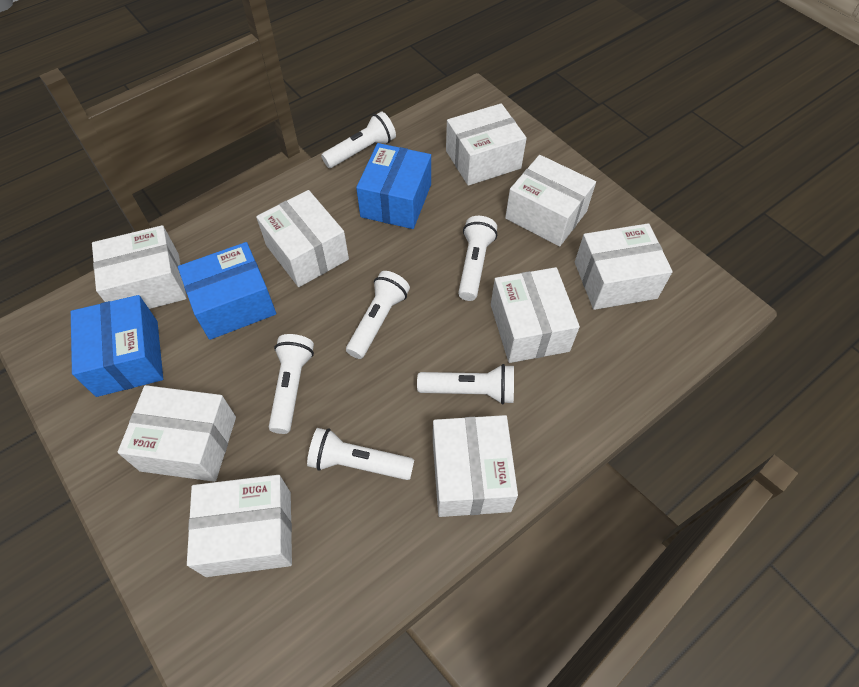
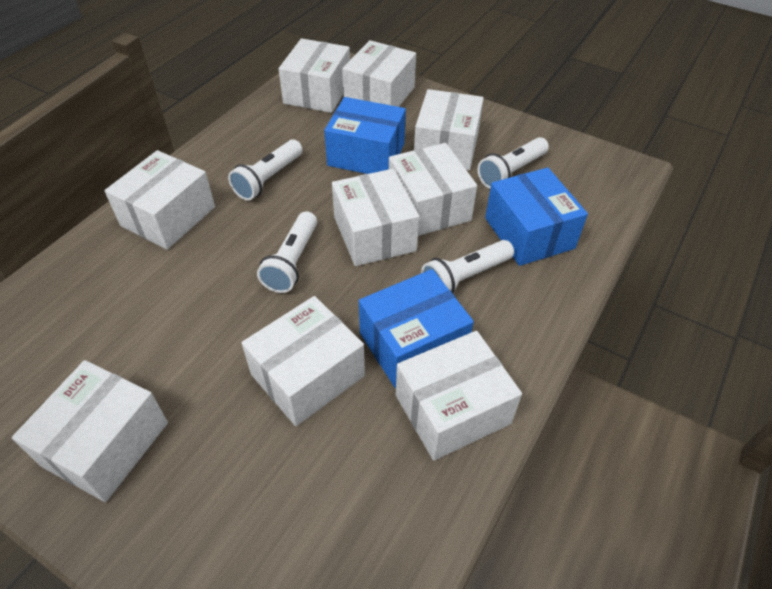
white flashlight: 6 -> 4

